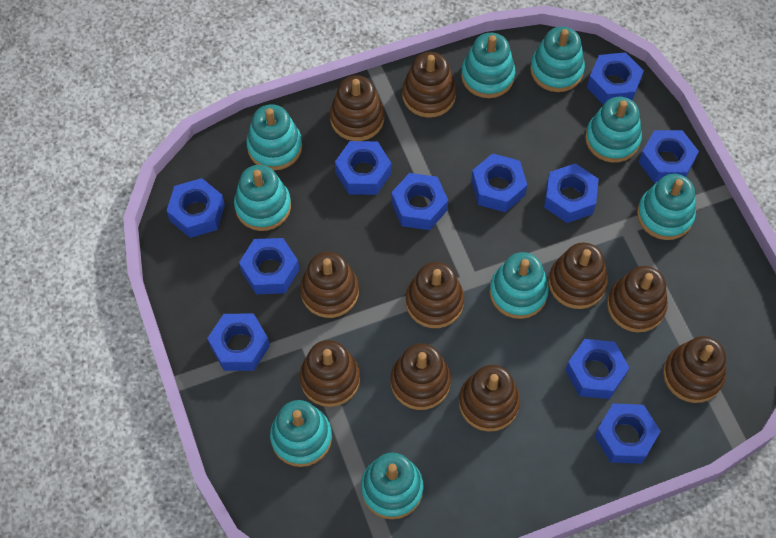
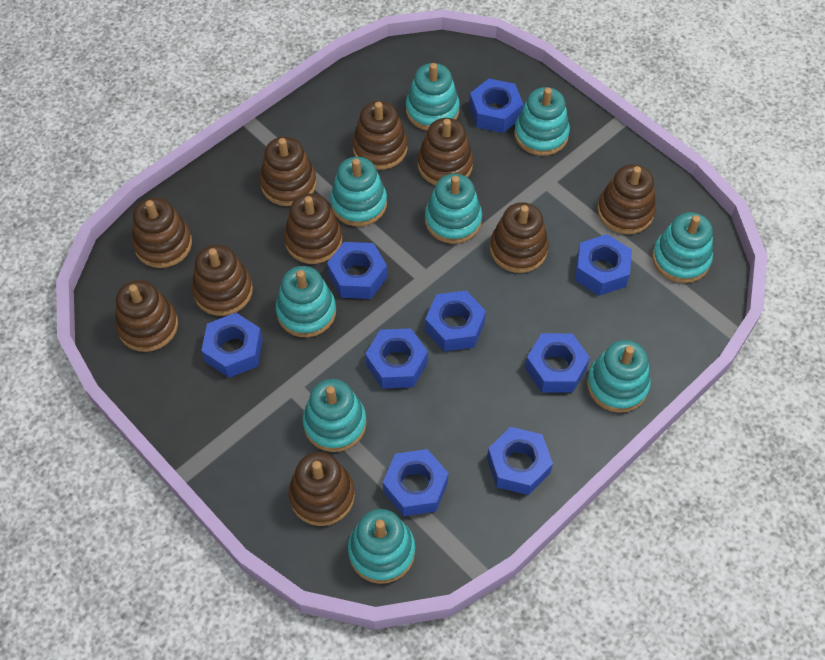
blue nut: 11 -> 9

